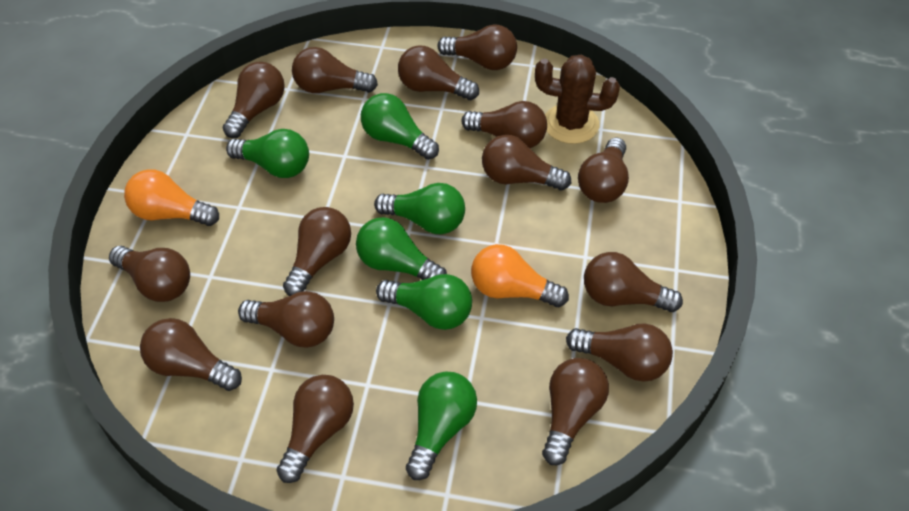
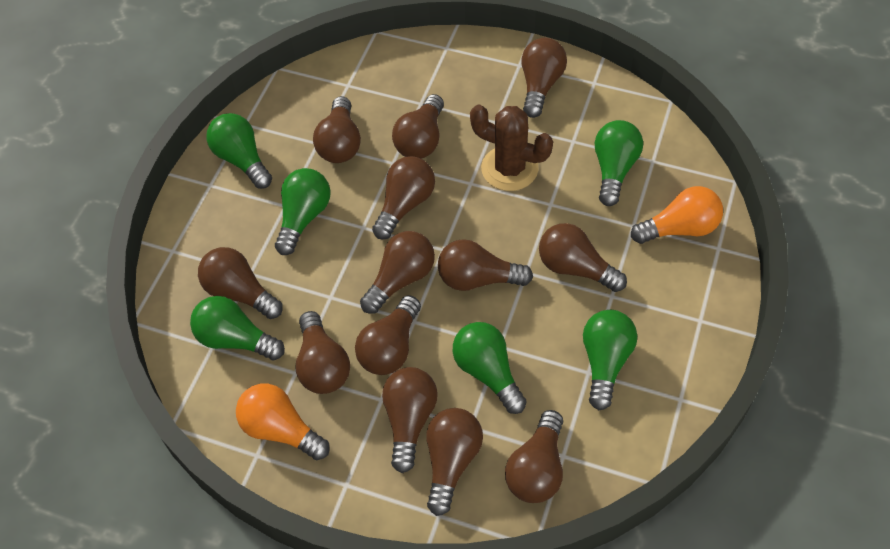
brown light bulb: 15 -> 13

